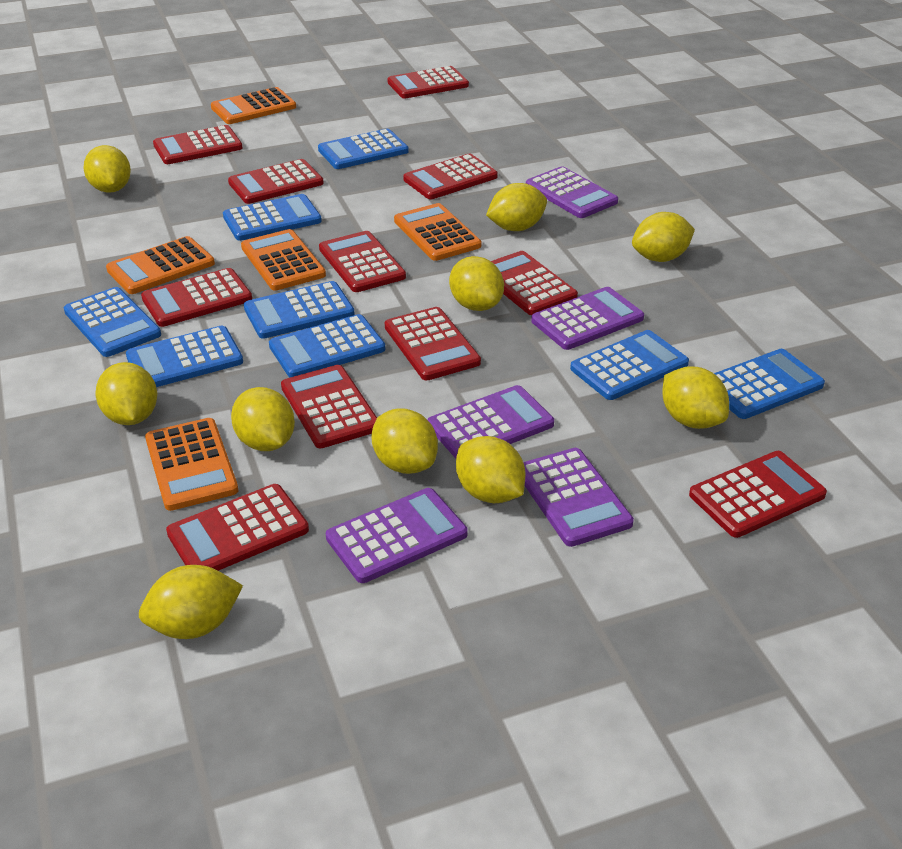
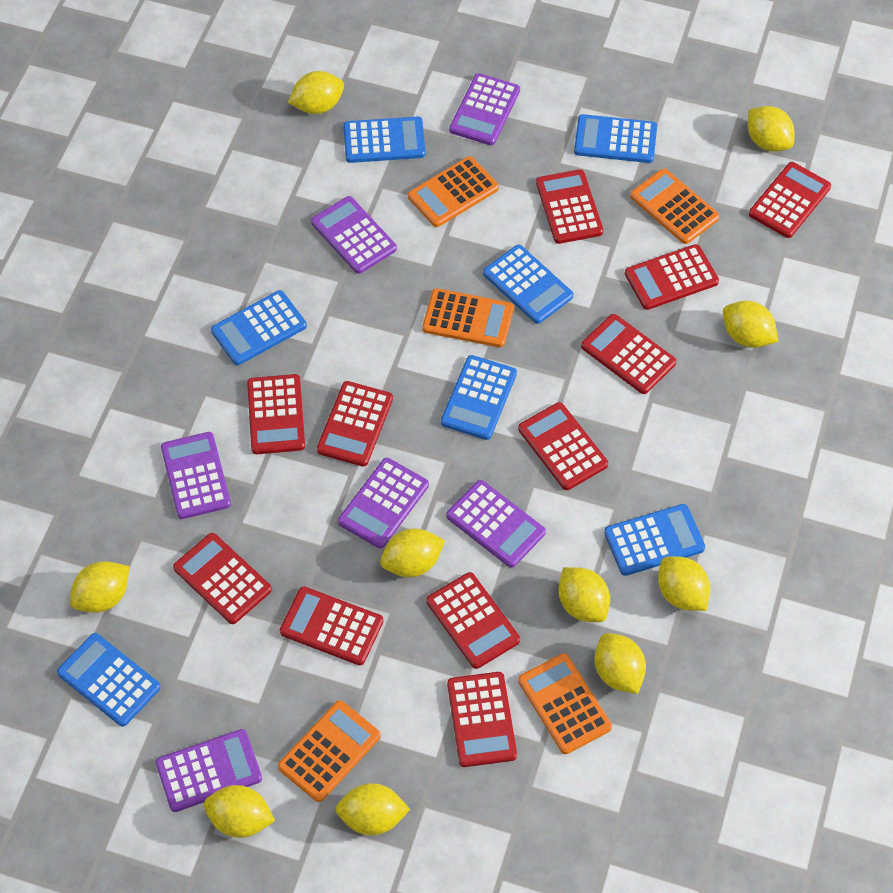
blue calculator: 8 -> 7
purple calculator: 5 -> 6

